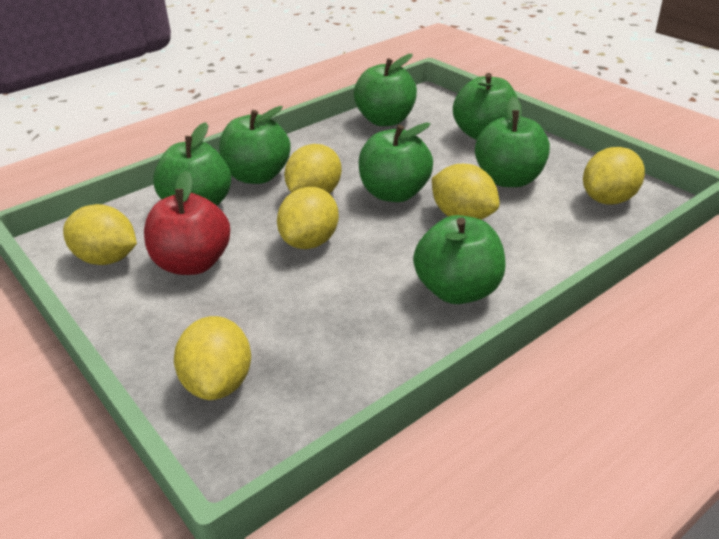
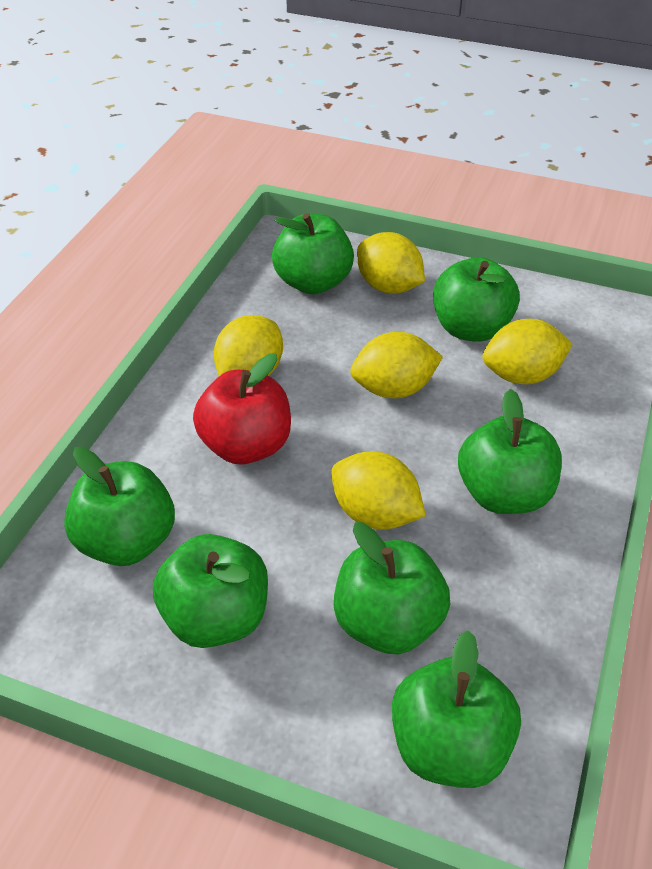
yellow lemon: 6 -> 5

